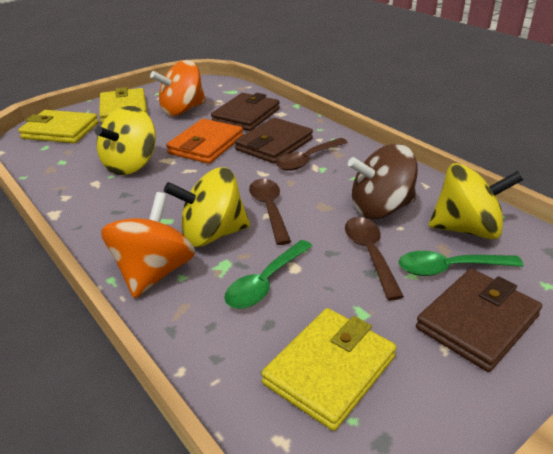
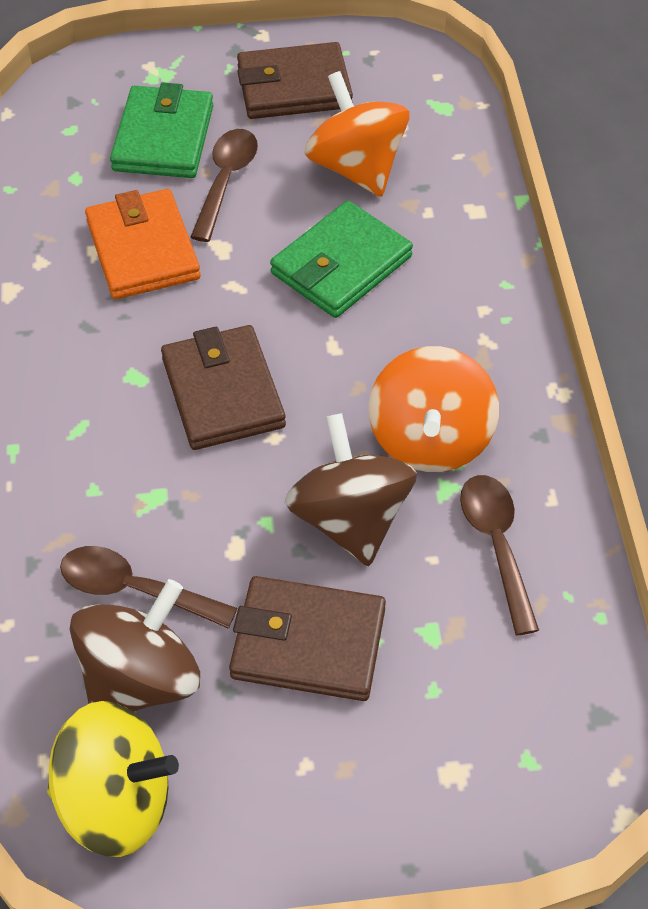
brown spinning top: 1 -> 2
green spoon: 2 -> 0
green wallet: 0 -> 2
yellow spinning top: 3 -> 1
yellow wallet: 3 -> 0

